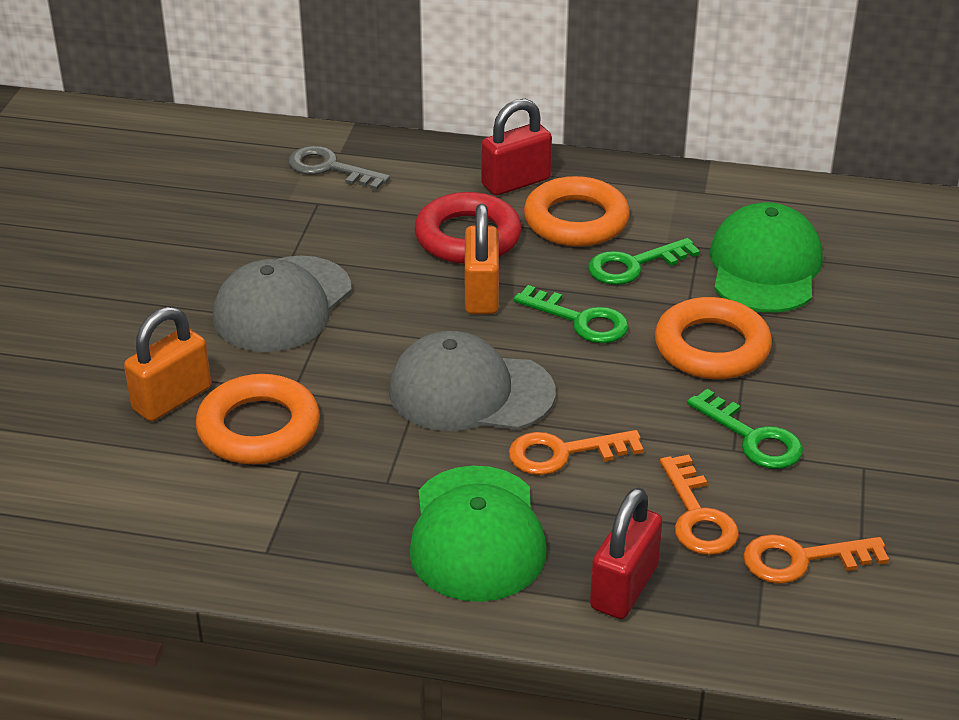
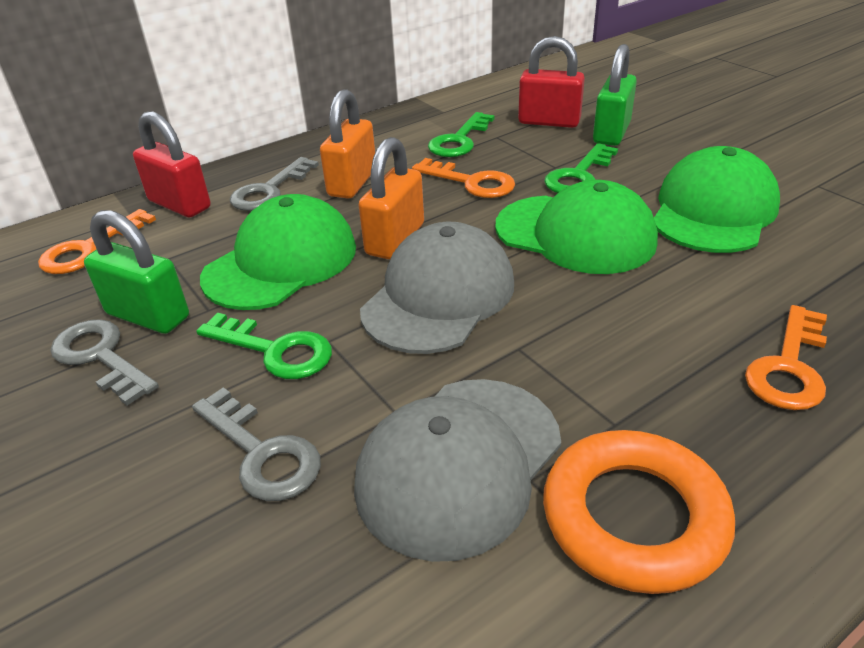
green cap: 2 -> 3
green padlock: 0 -> 2
grey key: 1 -> 3
orange ring: 3 -> 1
red ring: 1 -> 0

